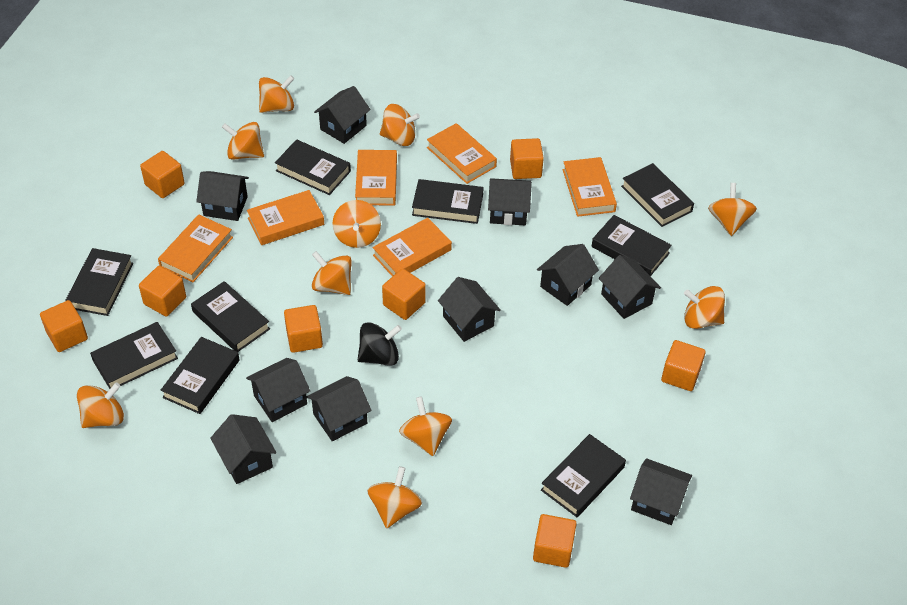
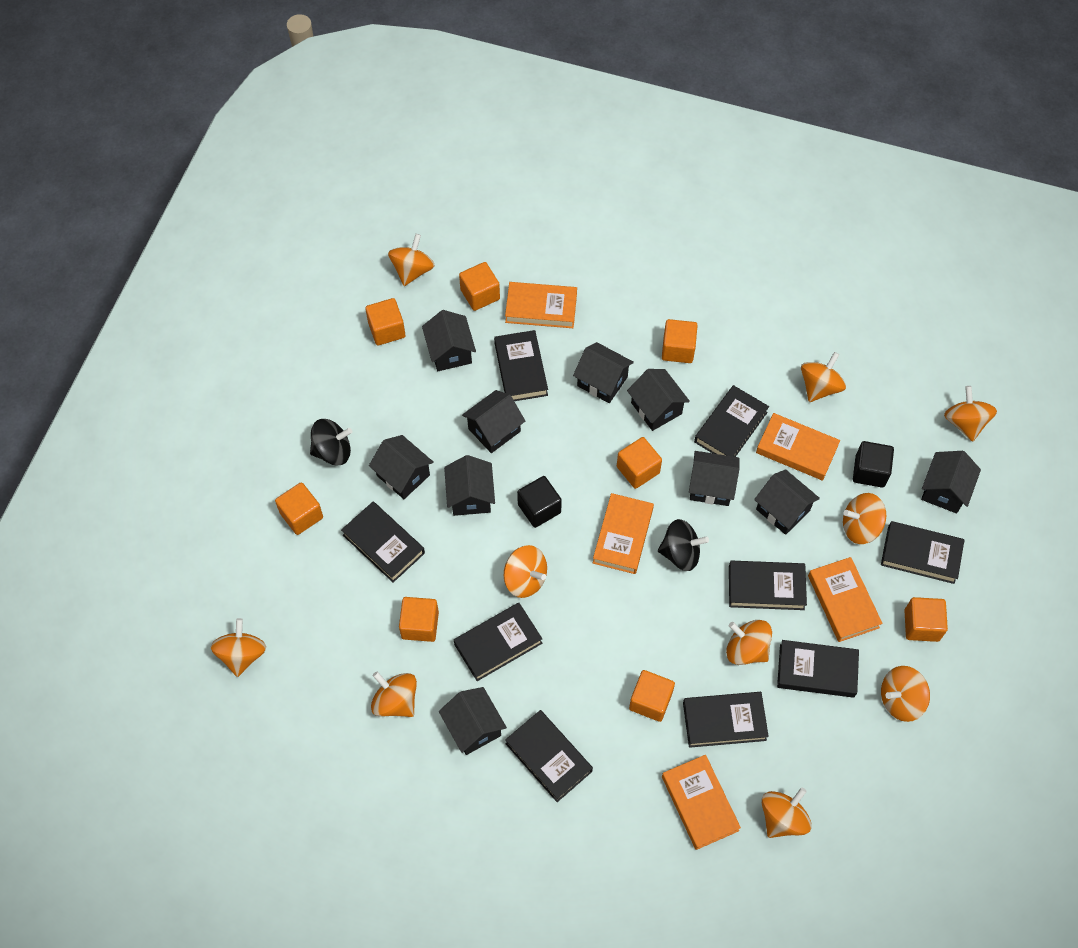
black cube: 0 -> 2
black spinning top: 1 -> 2
orange book: 6 -> 5

